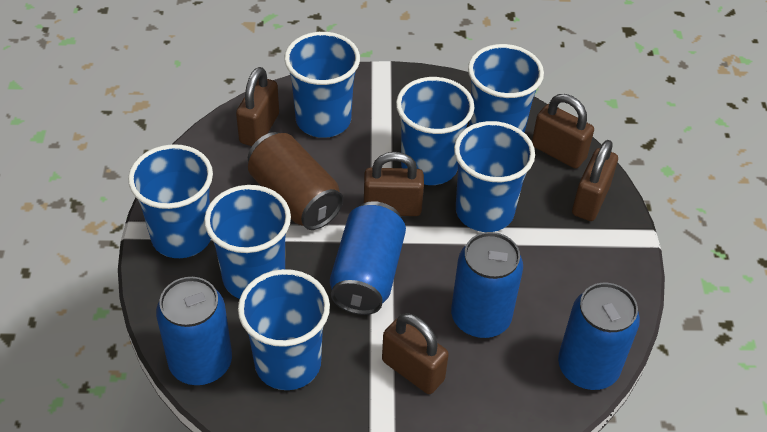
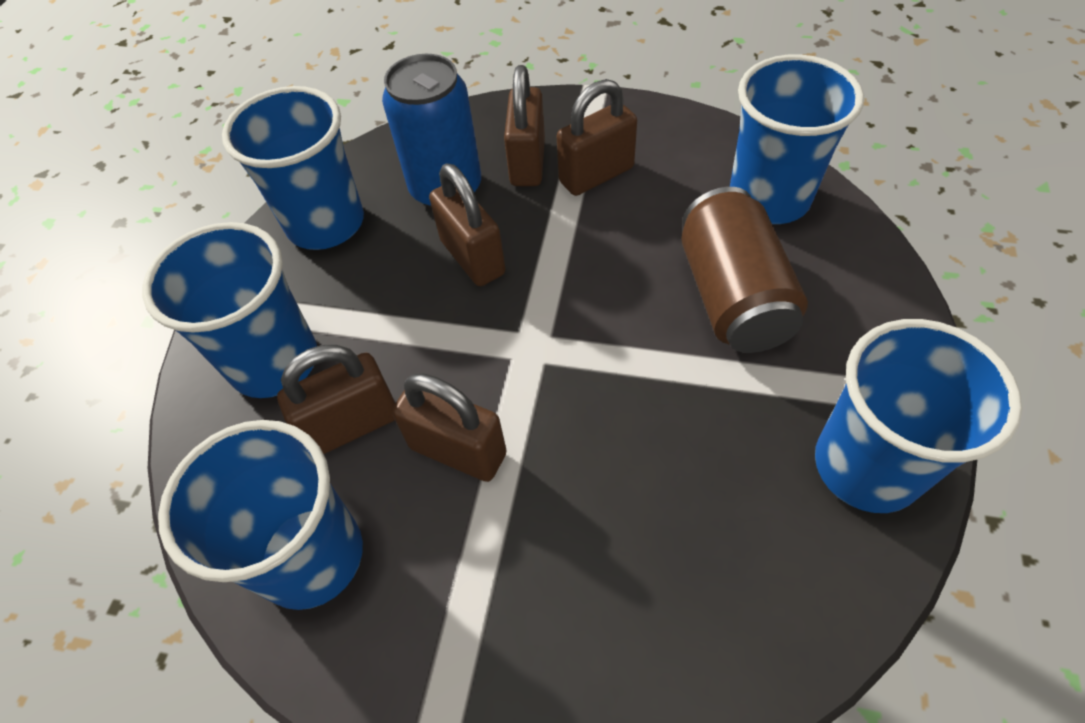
blue can: 4 -> 1
blue cup: 7 -> 5

